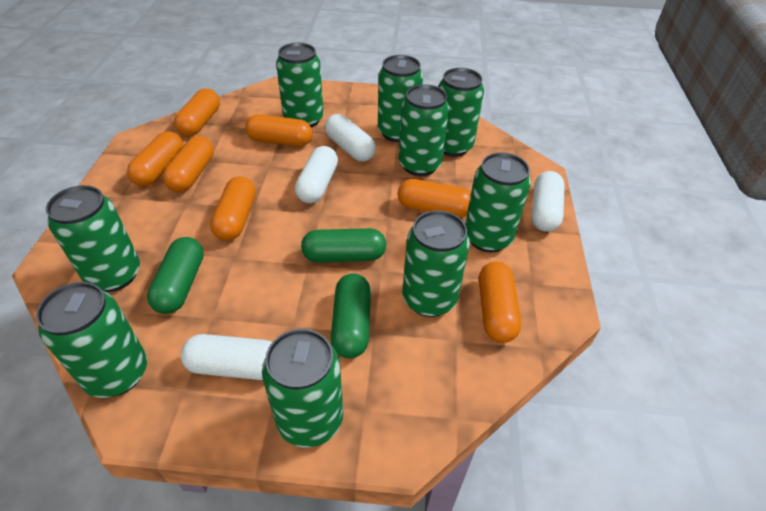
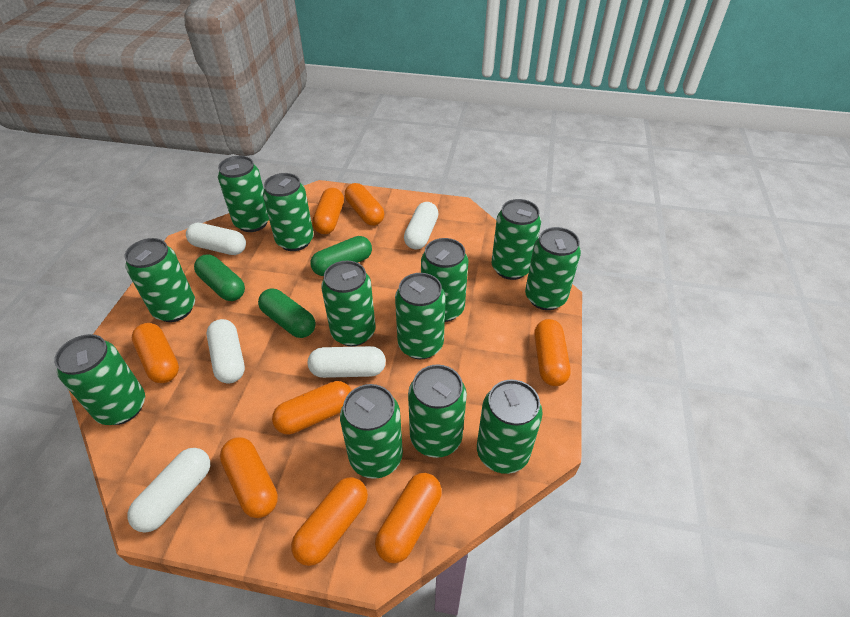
green can: 9 -> 12
orange capsule: 7 -> 8
white capsule: 4 -> 5

